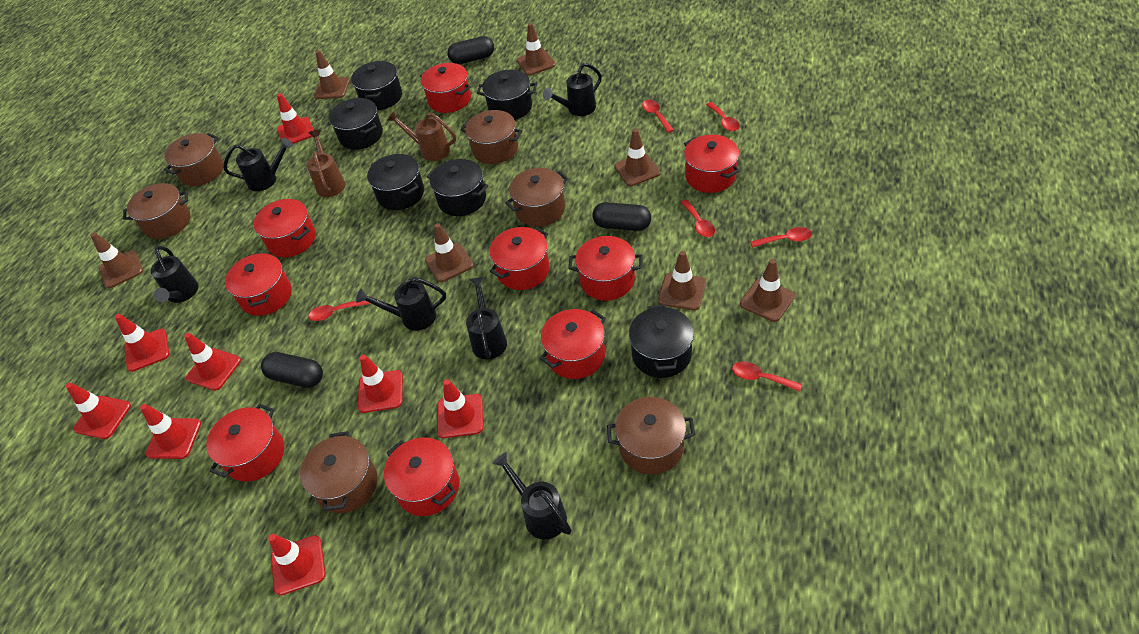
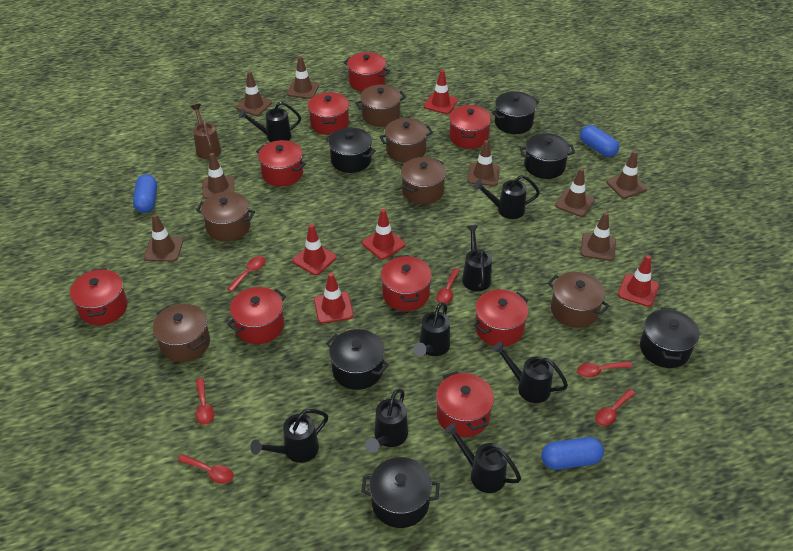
black capsule: 3 -> 0
black watering can: 6 -> 8
blue capsule: 0 -> 3
brown traffic cone: 7 -> 8
brown watering can: 2 -> 1
red traffic cone: 8 -> 5

